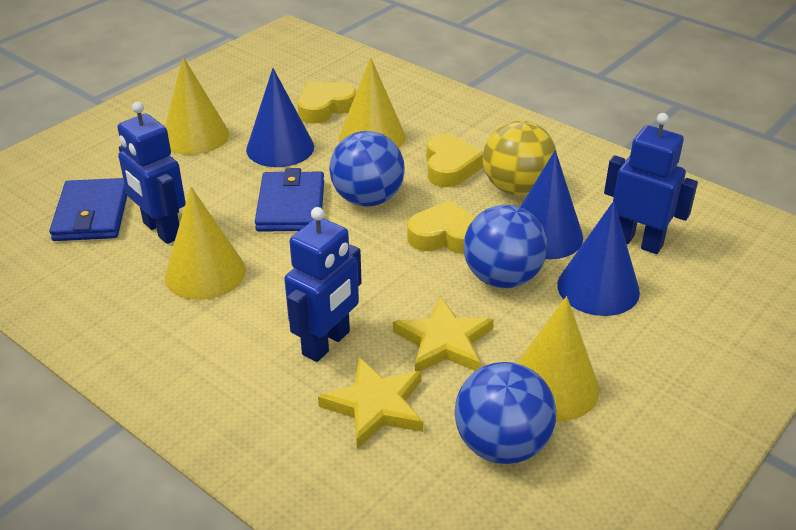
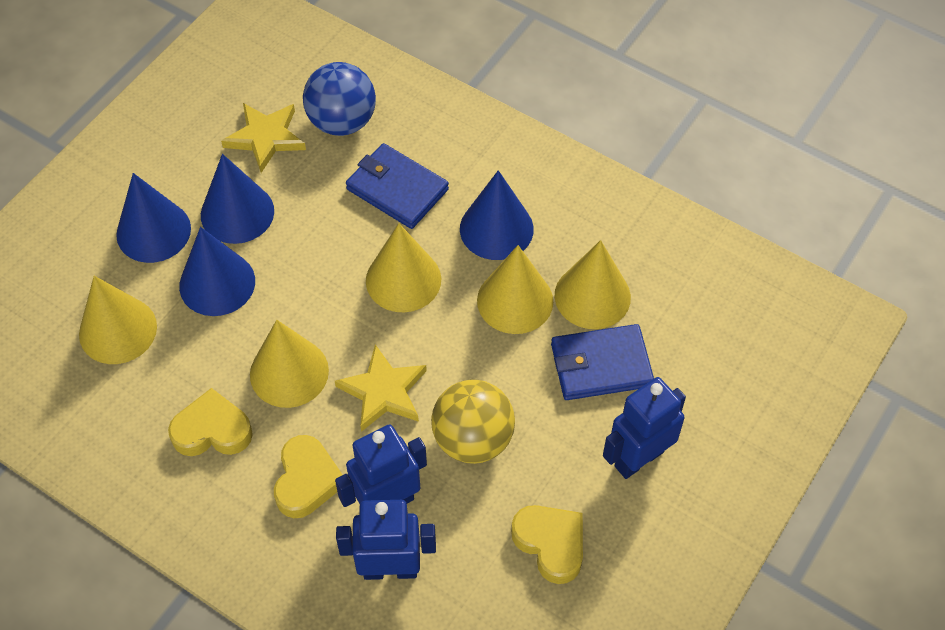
blue ball: 3 -> 1
blue cone: 3 -> 4
yellow cone: 4 -> 5

